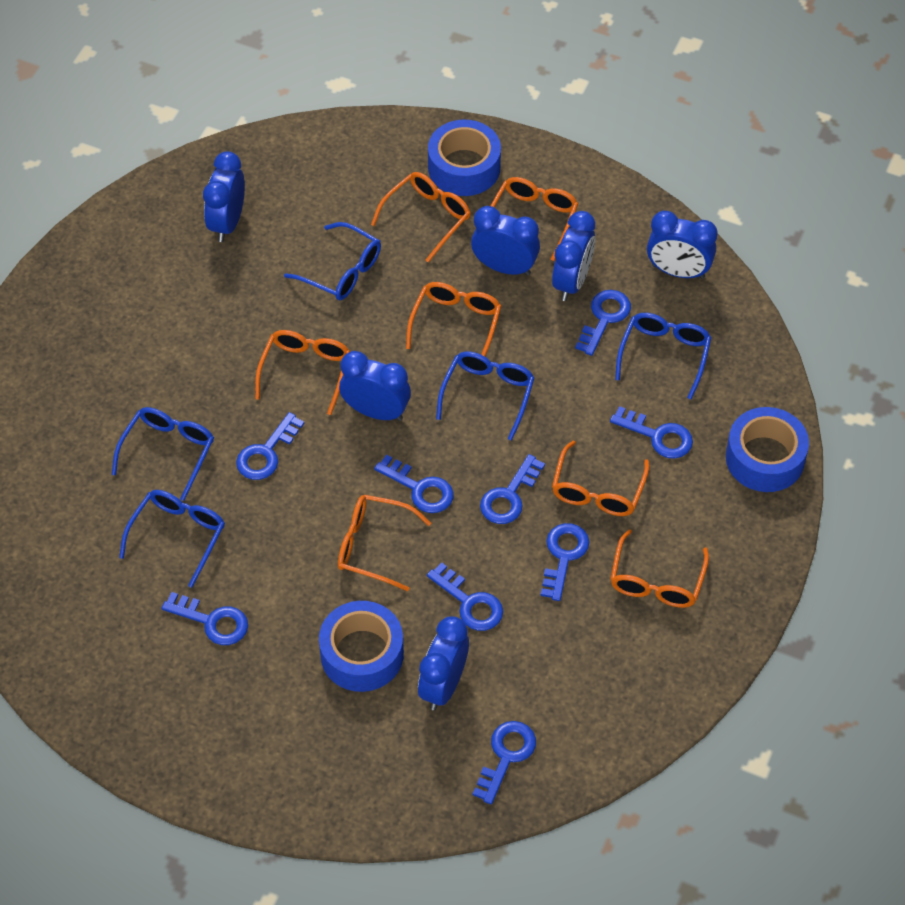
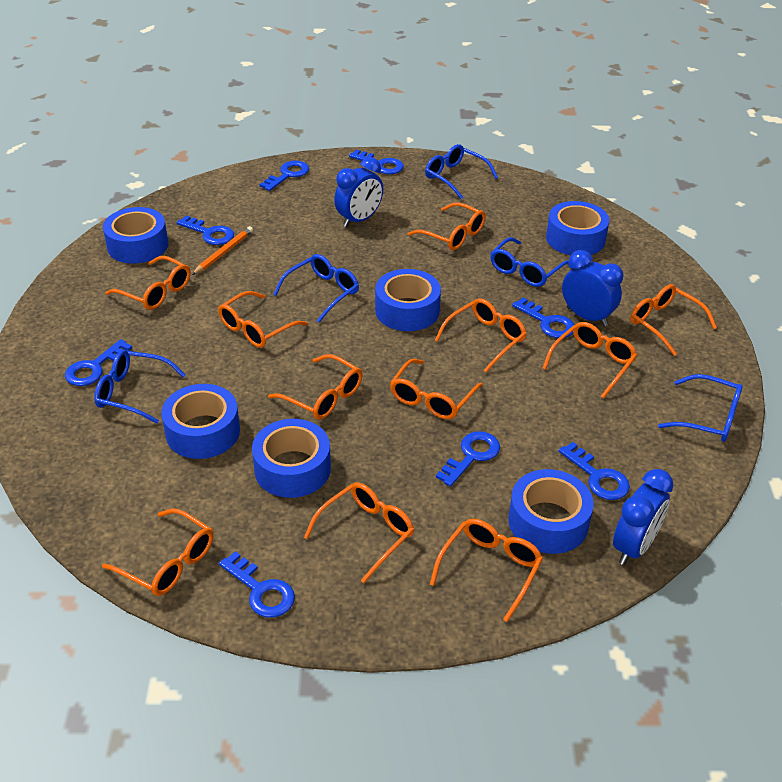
blue clock: 6 -> 3
blue key: 9 -> 8
blue tape: 3 -> 6
orange glasses: 7 -> 11
orange pencil: 0 -> 1

